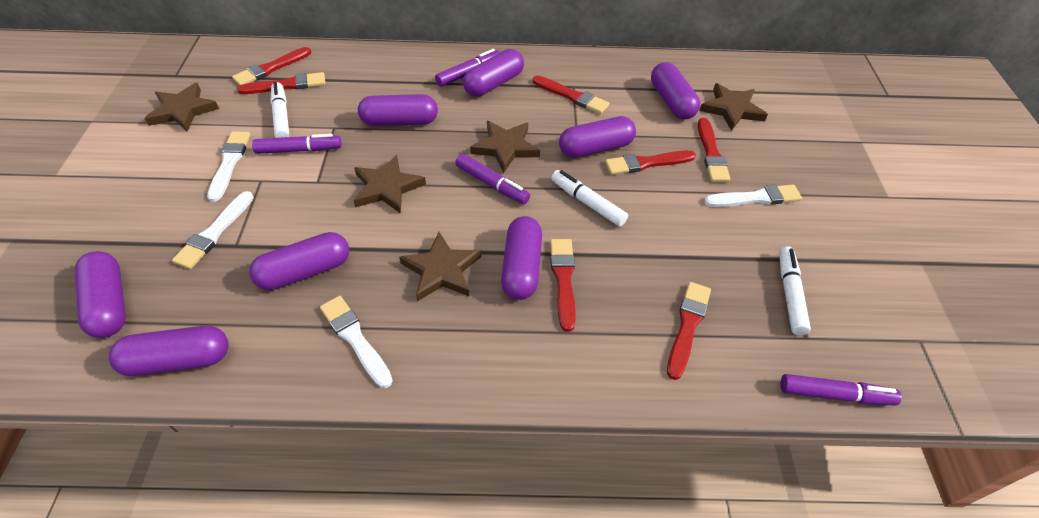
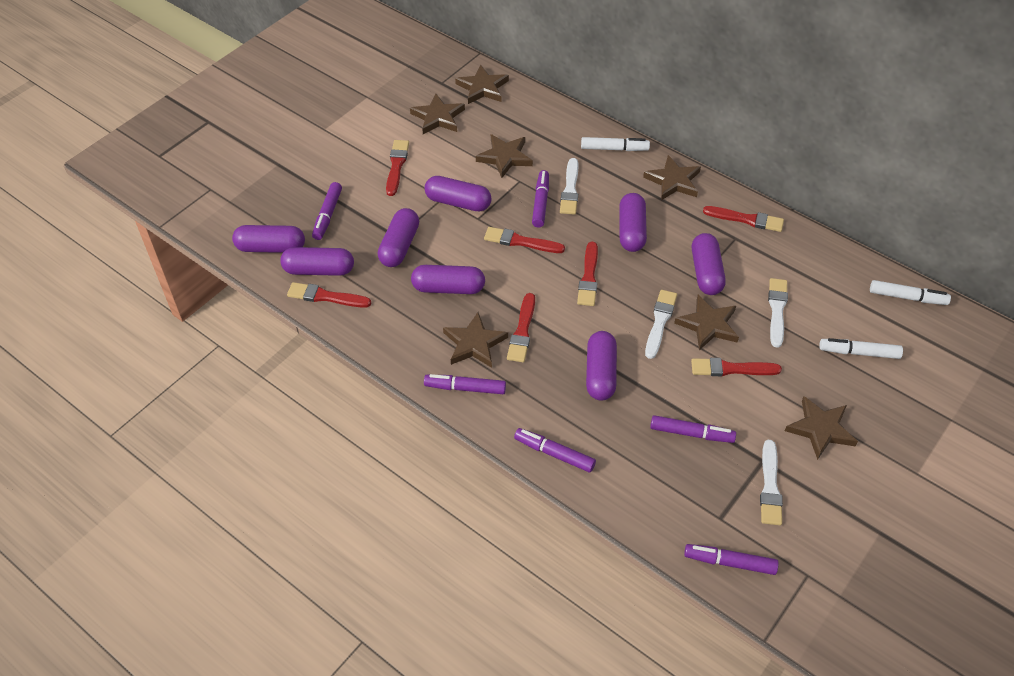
brown star: 5 -> 7
purple marker: 4 -> 6

